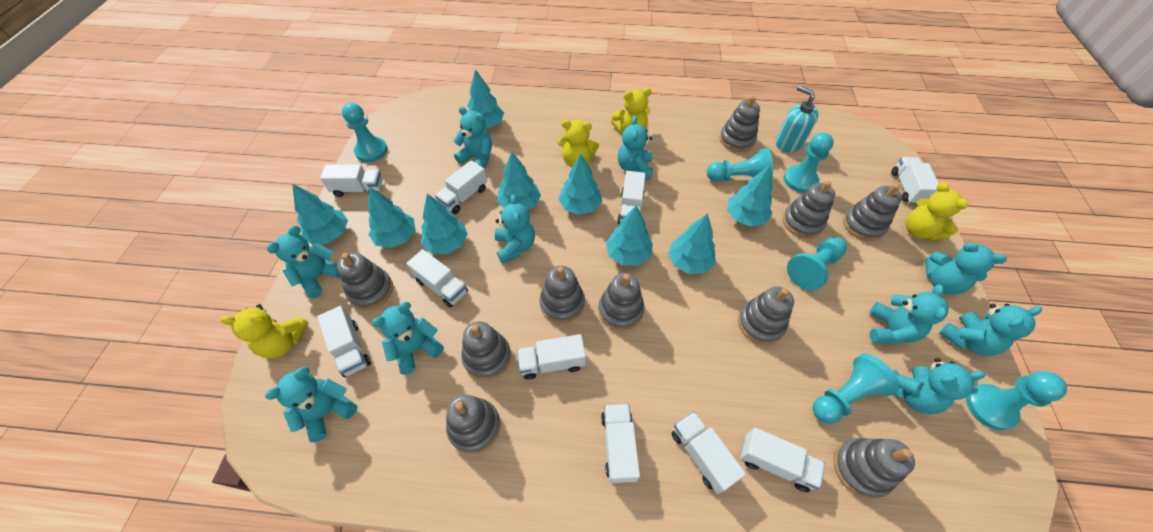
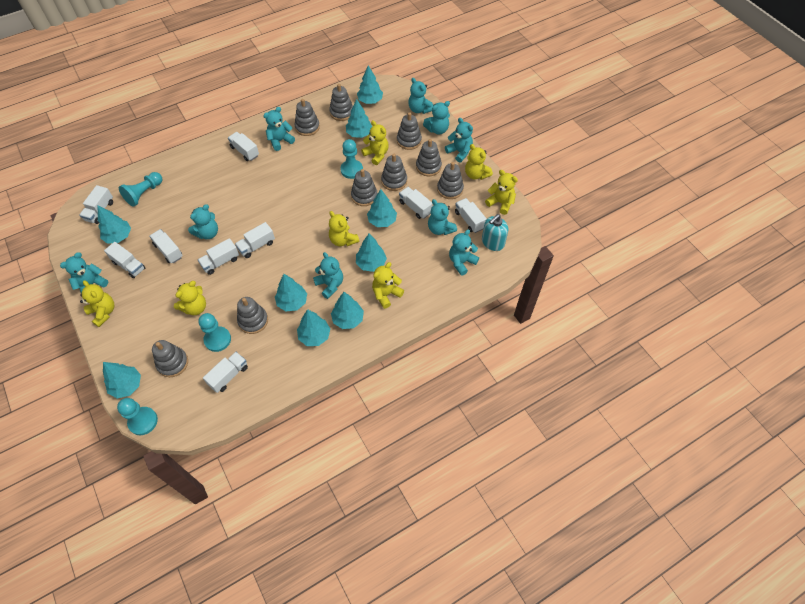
grey stacking toy: 10 -> 9
turquoise pawn: 6 -> 4
turquoise teddy bear: 10 -> 9
white truck: 10 -> 9
yellow teddy bear: 4 -> 7

